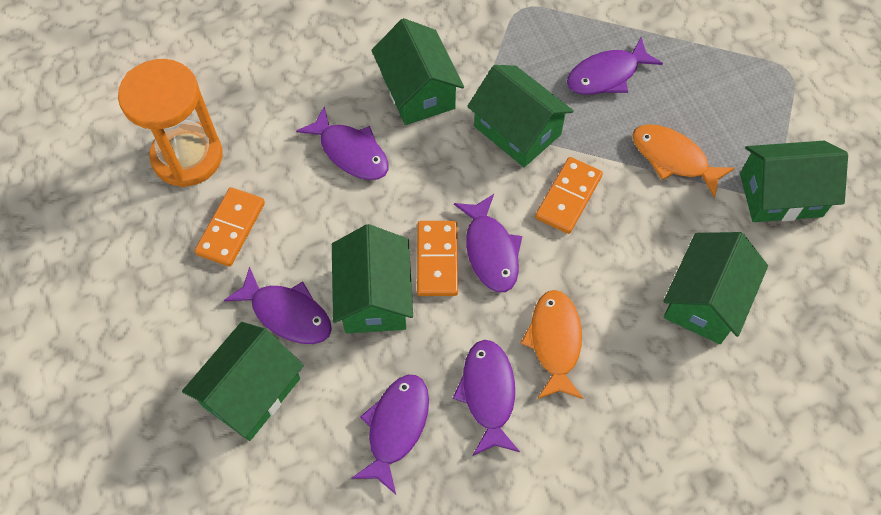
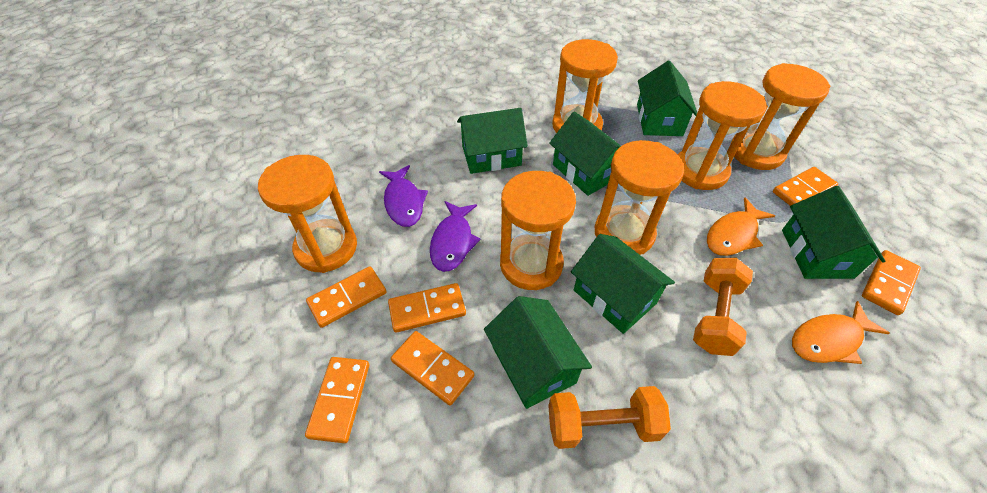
orange domino: 3 -> 6
orange dumbbell: 0 -> 2
orange hourglass: 1 -> 6
purple fish: 6 -> 2

